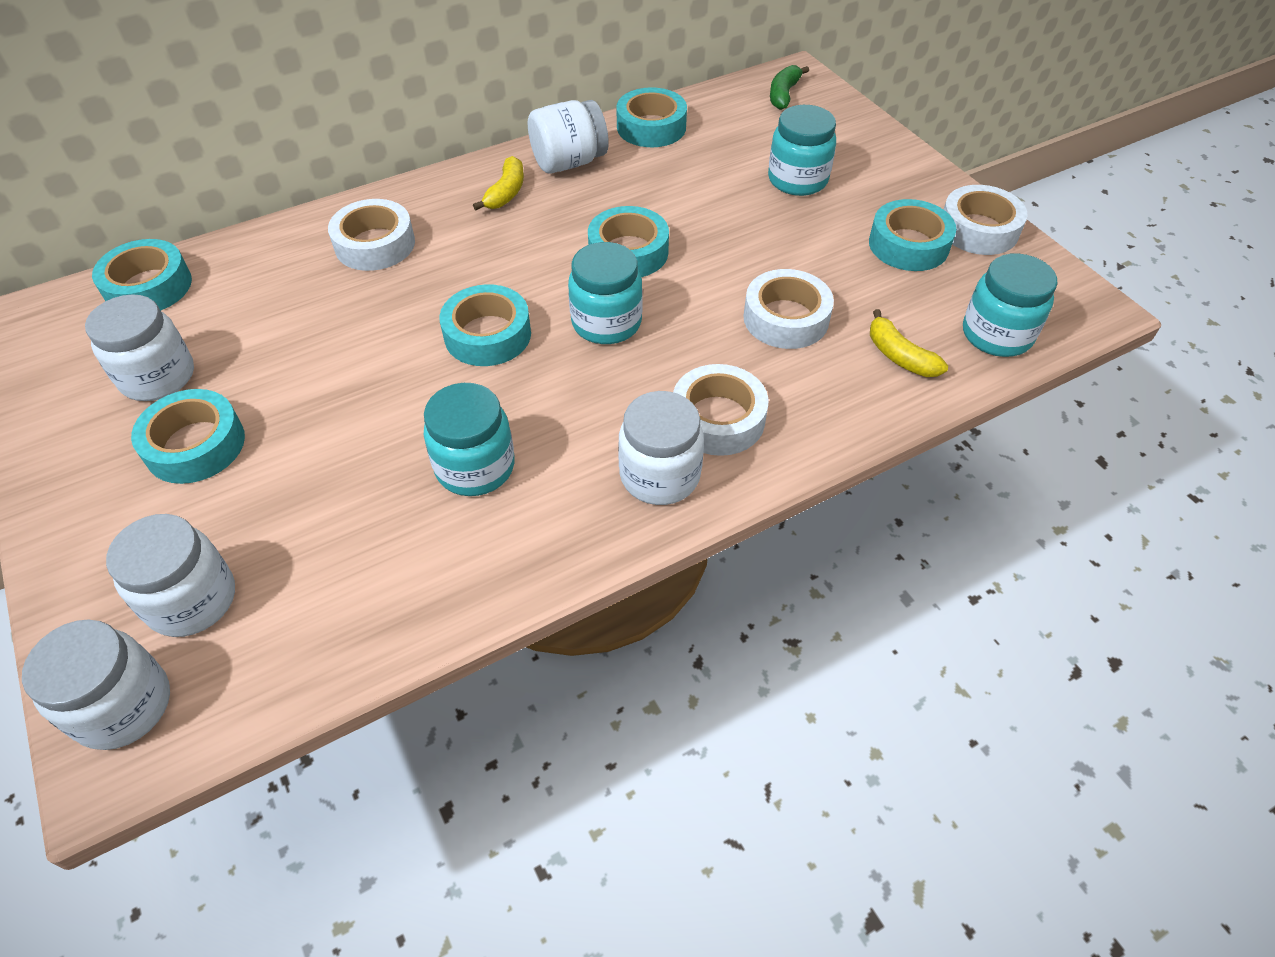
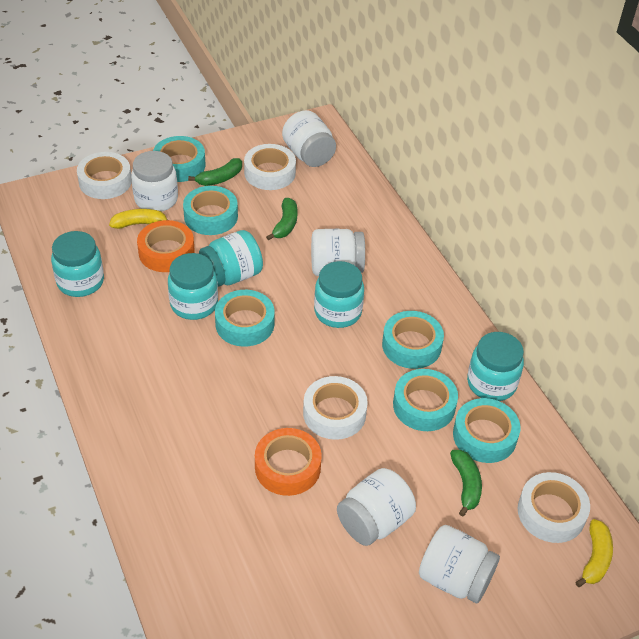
green banana: 1 -> 3
orange tape: 0 -> 2
turquoise jar: 4 -> 5

